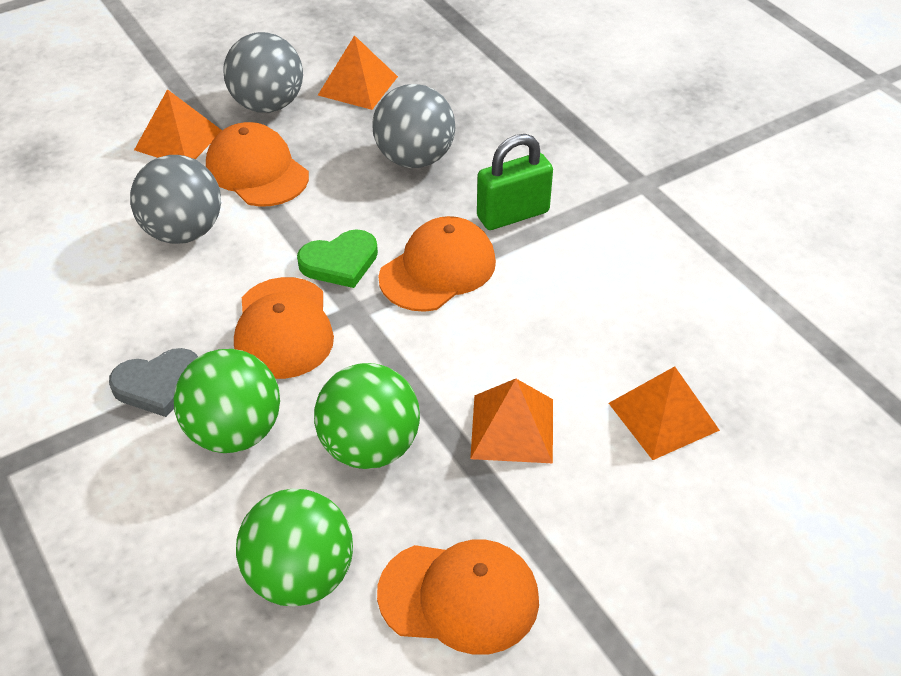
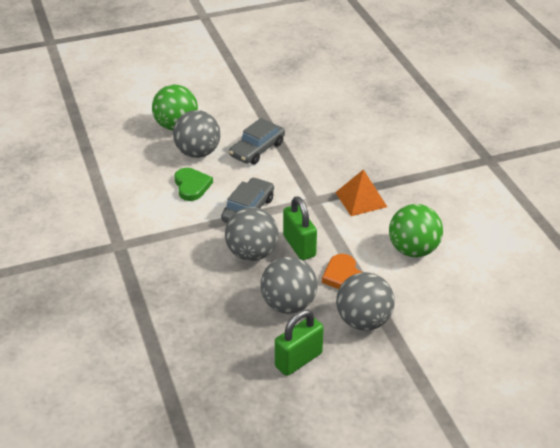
green ball: 3 -> 2
green padlock: 1 -> 2
grey ball: 3 -> 4
grey car: 0 -> 2
grey heart: 1 -> 0
orange cap: 4 -> 0
orange heart: 0 -> 1
orange pyramid: 4 -> 1

